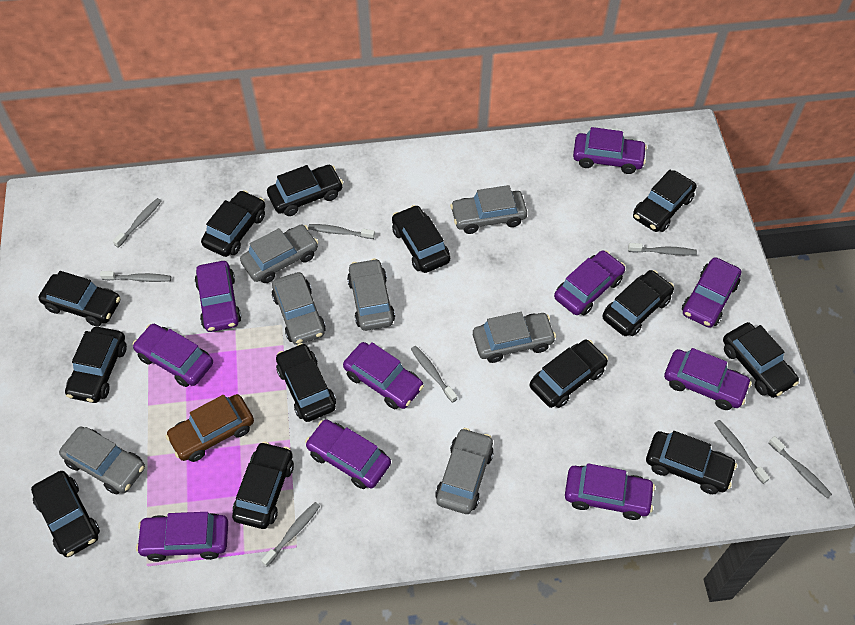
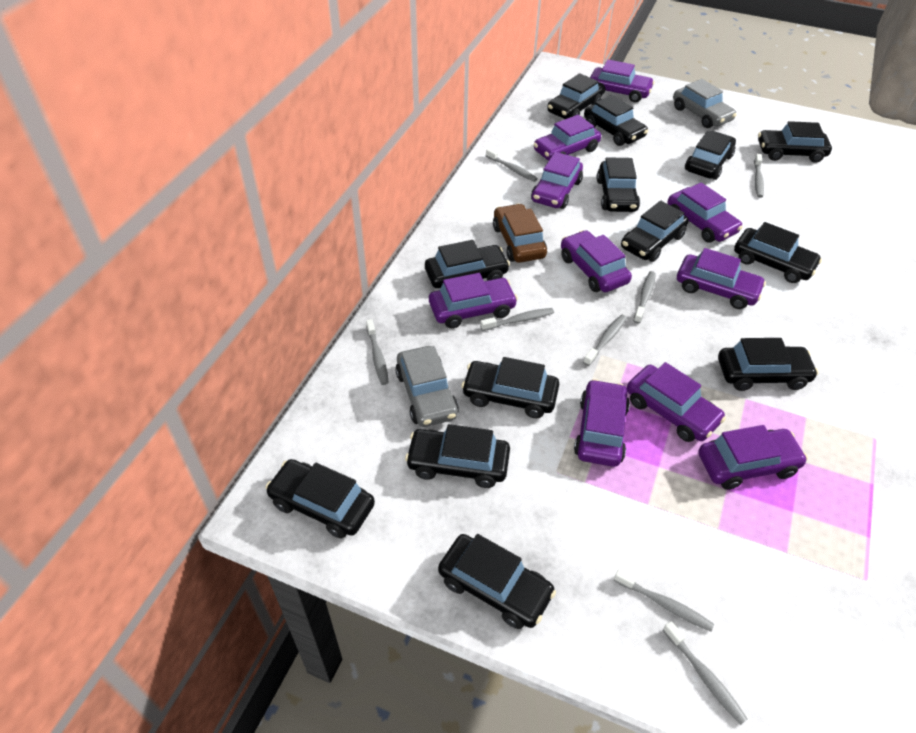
grey car: 7 -> 2

